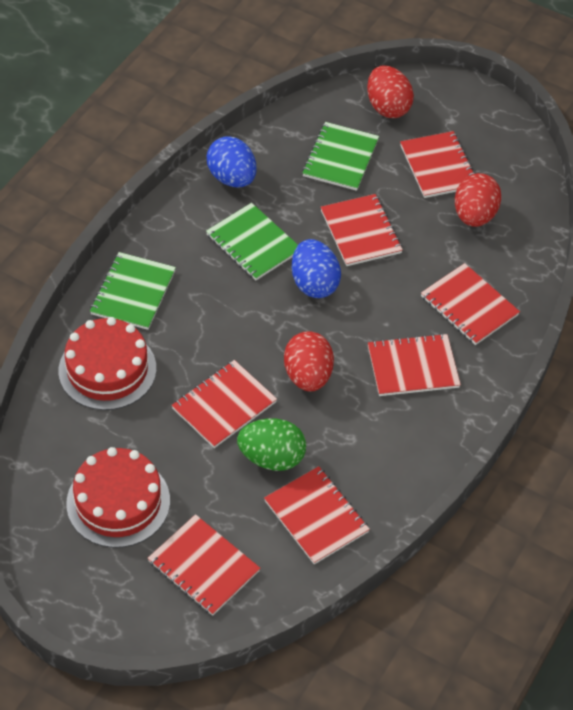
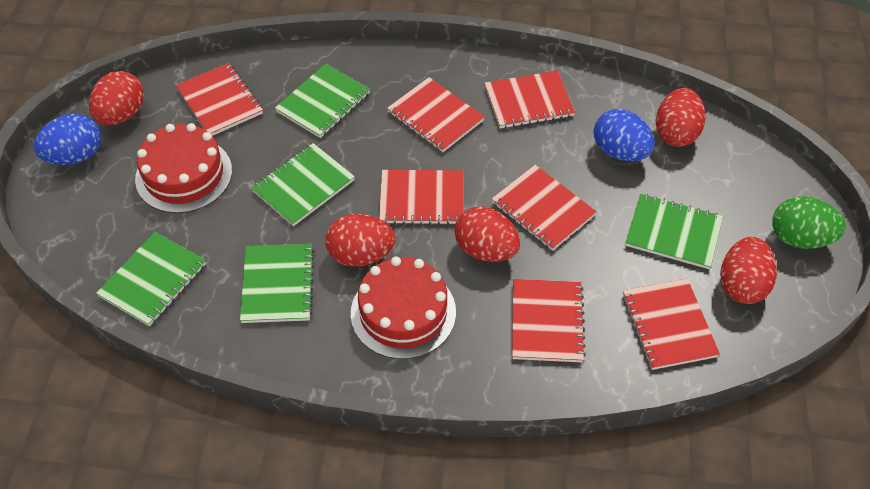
green notebook: 3 -> 5
red egg: 3 -> 5

